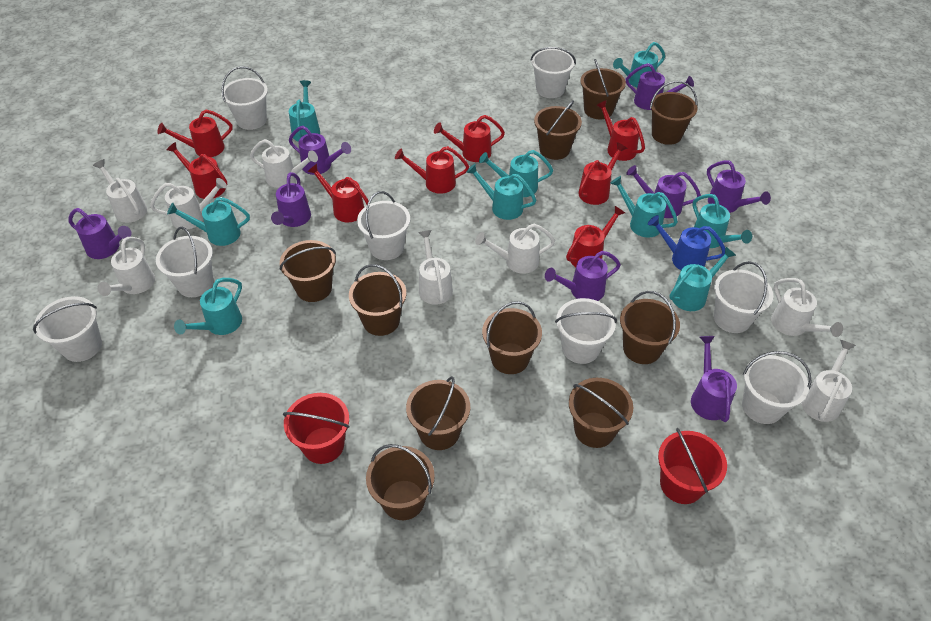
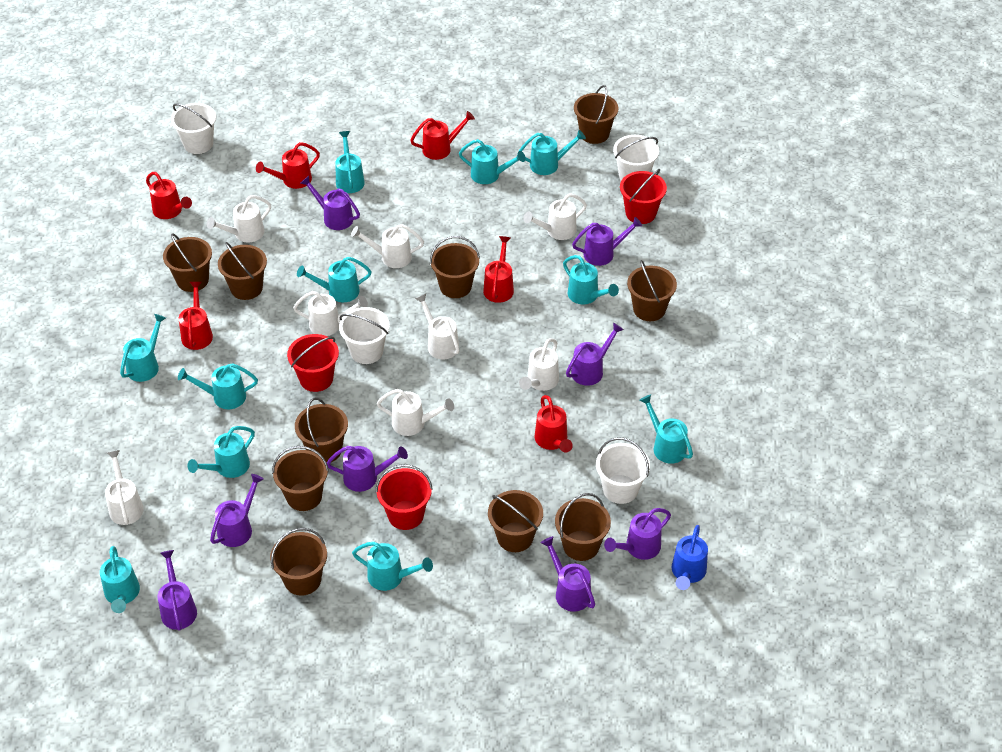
red bucket: 2 -> 3
red watering can: 8 -> 6
turquoise watering can: 9 -> 11
white bucket: 8 -> 4

